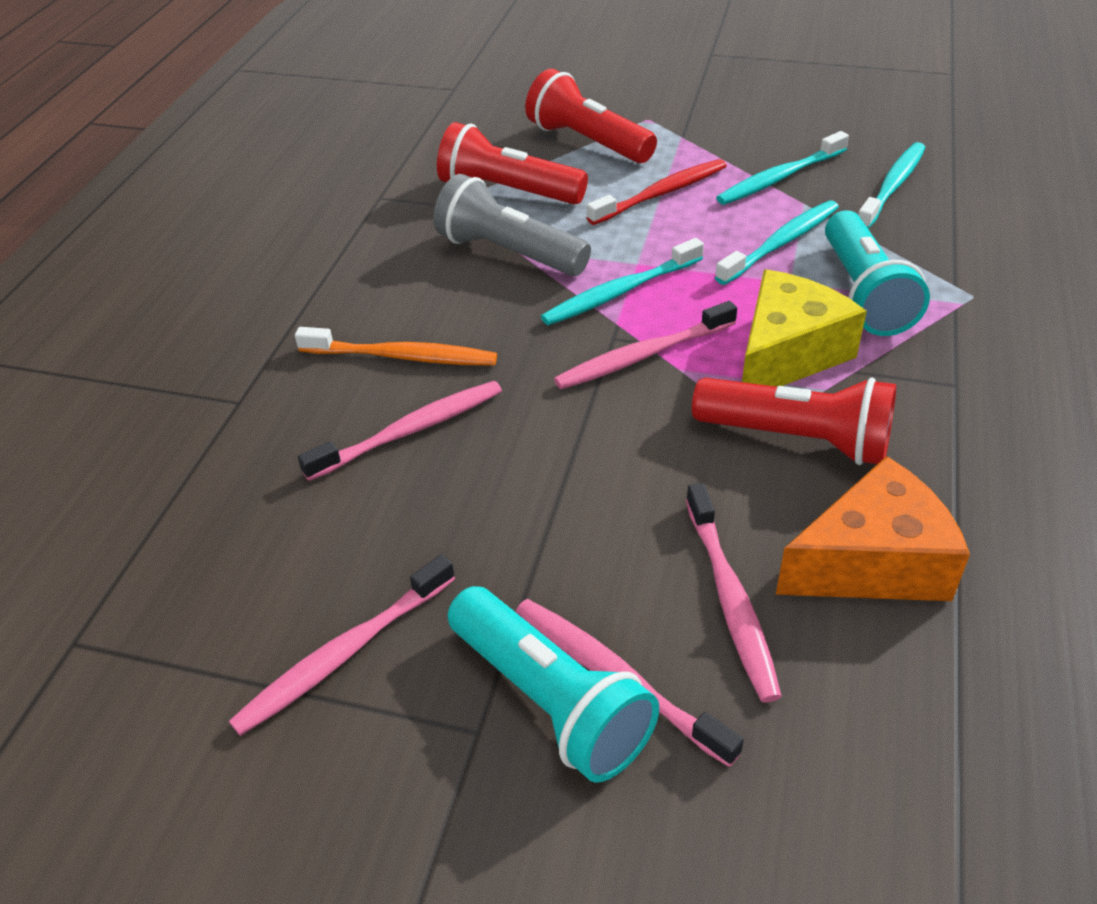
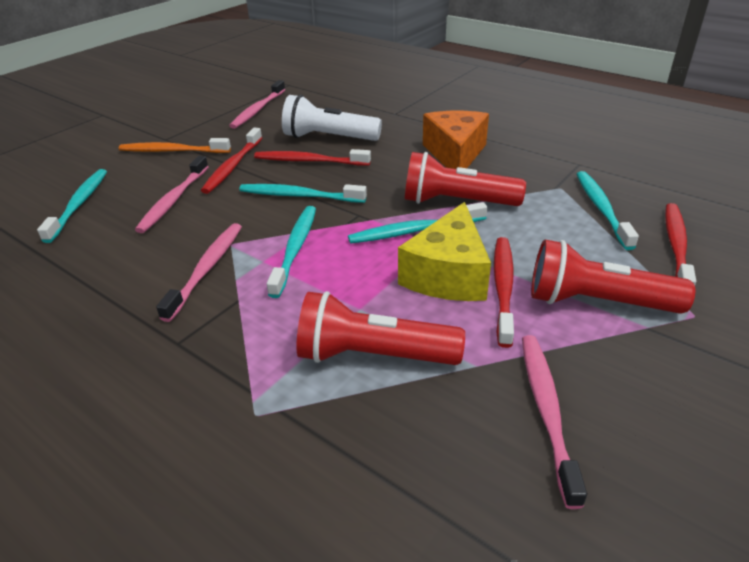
grey flashlight: 1 -> 0
pink toothbrush: 5 -> 4
red toothbrush: 1 -> 4
turquoise flashlight: 2 -> 0
turquoise toothbrush: 4 -> 5
white flashlight: 0 -> 1

